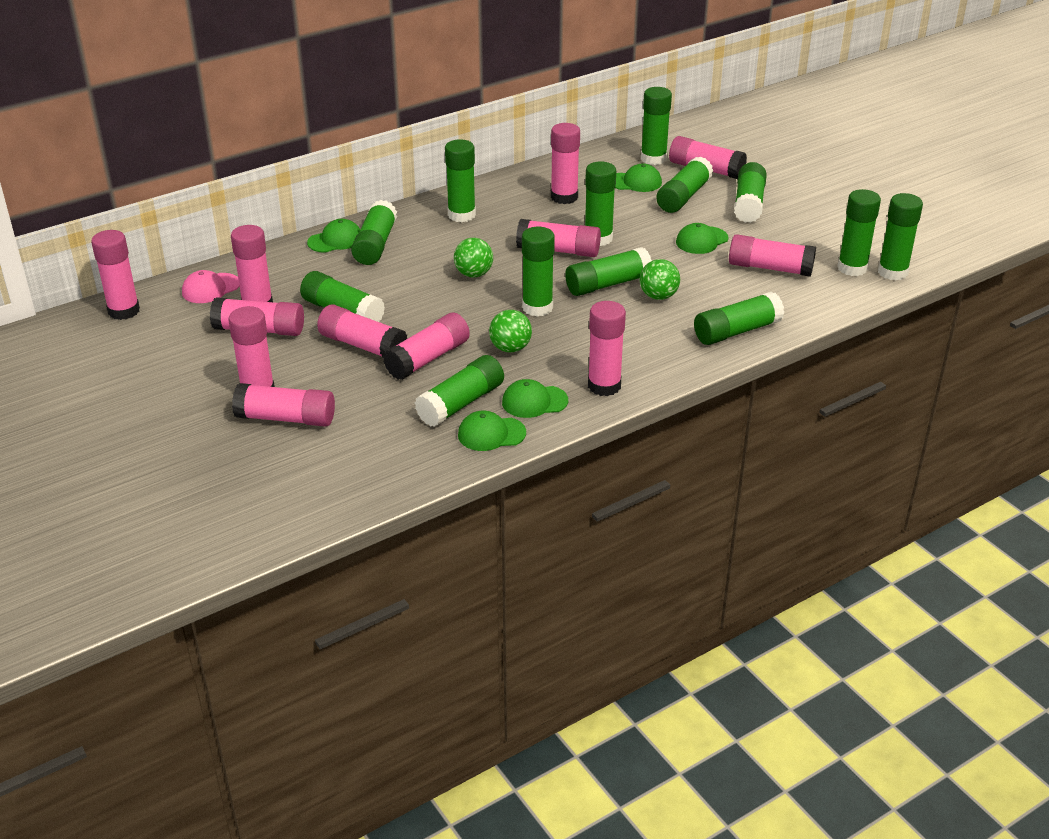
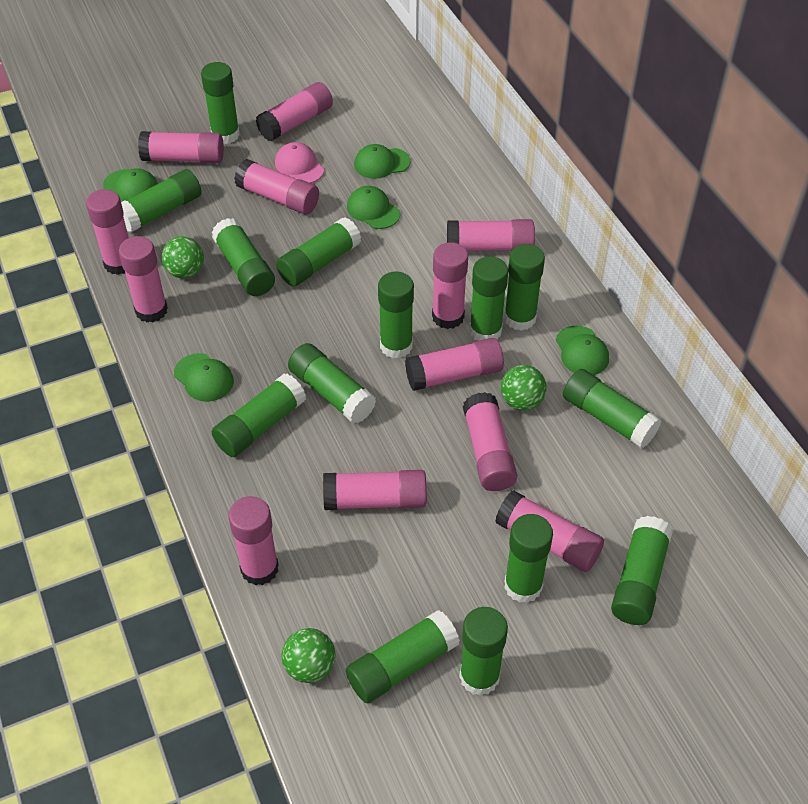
green glue stick: 13 -> 14

